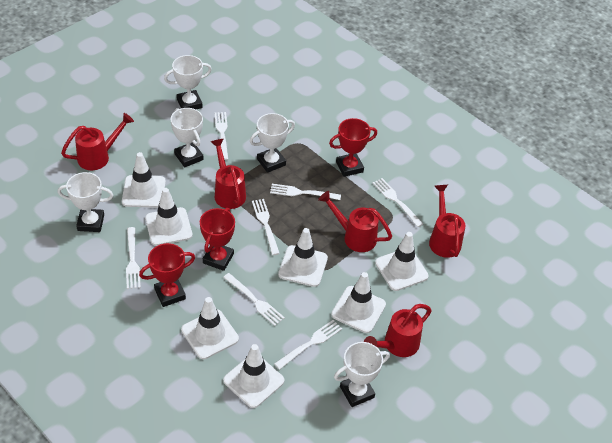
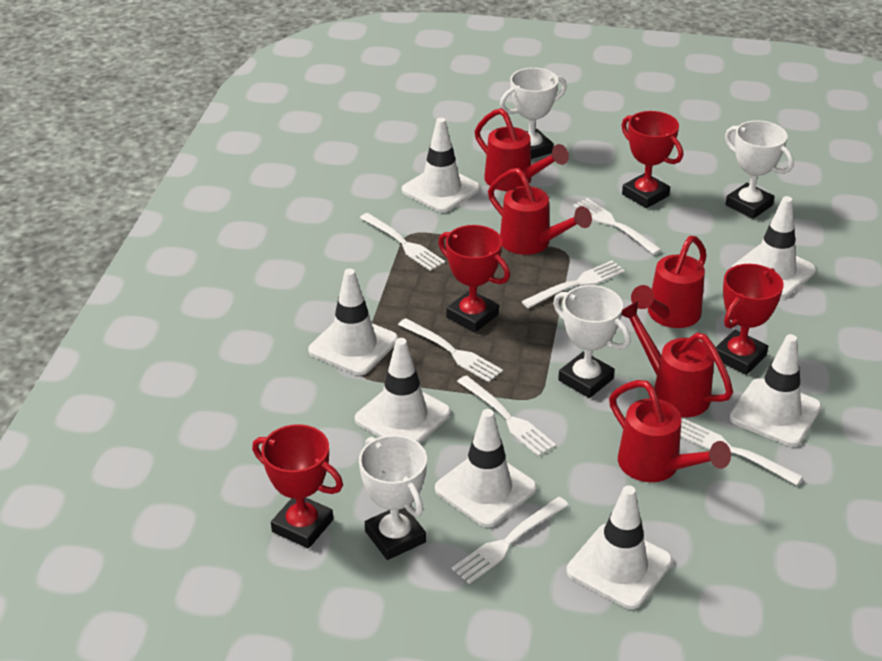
red trophy: 3 -> 4
white trophy: 5 -> 4

